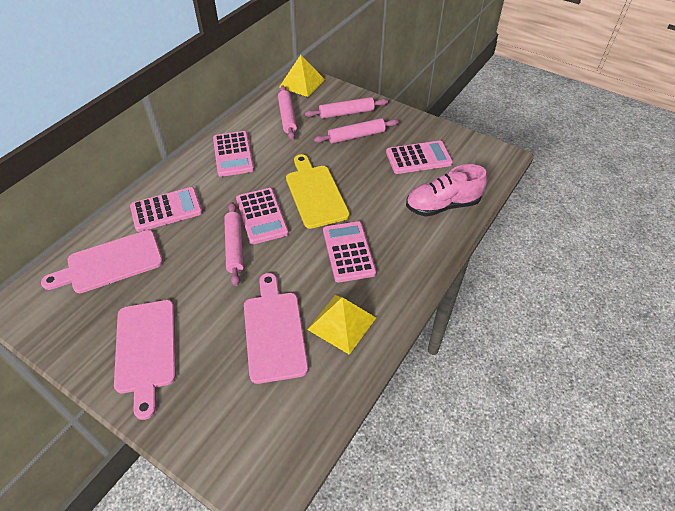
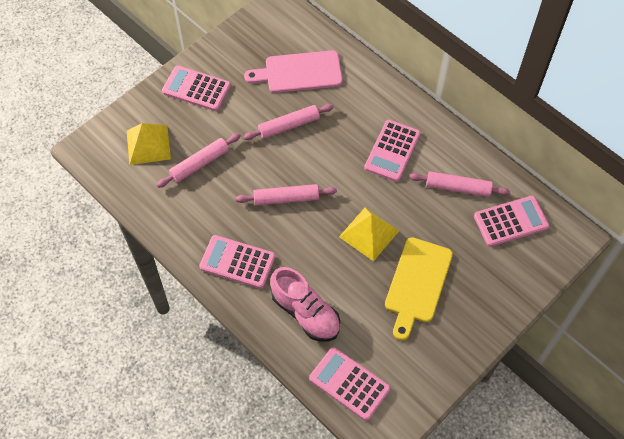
pink cutting board: 3 -> 1

